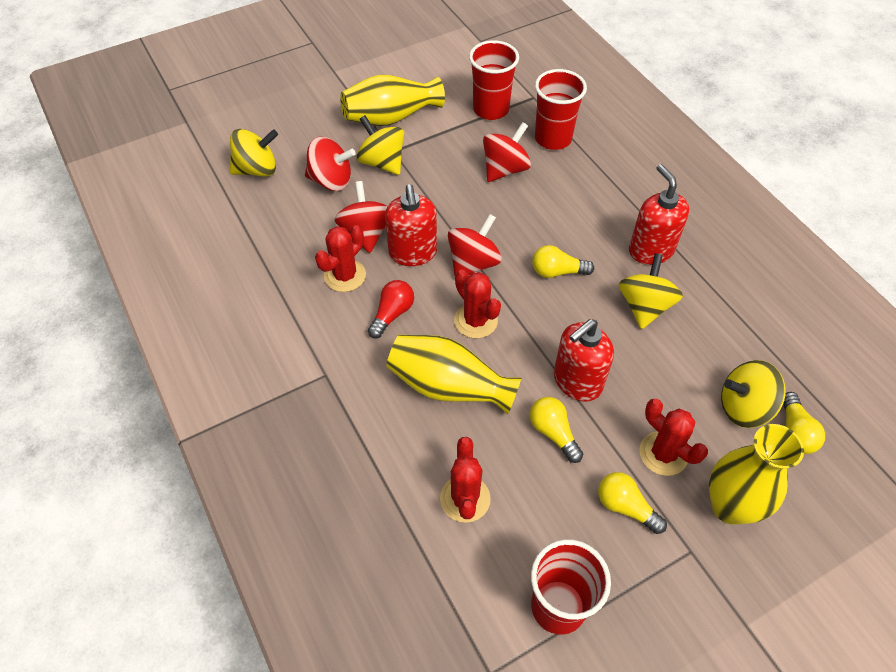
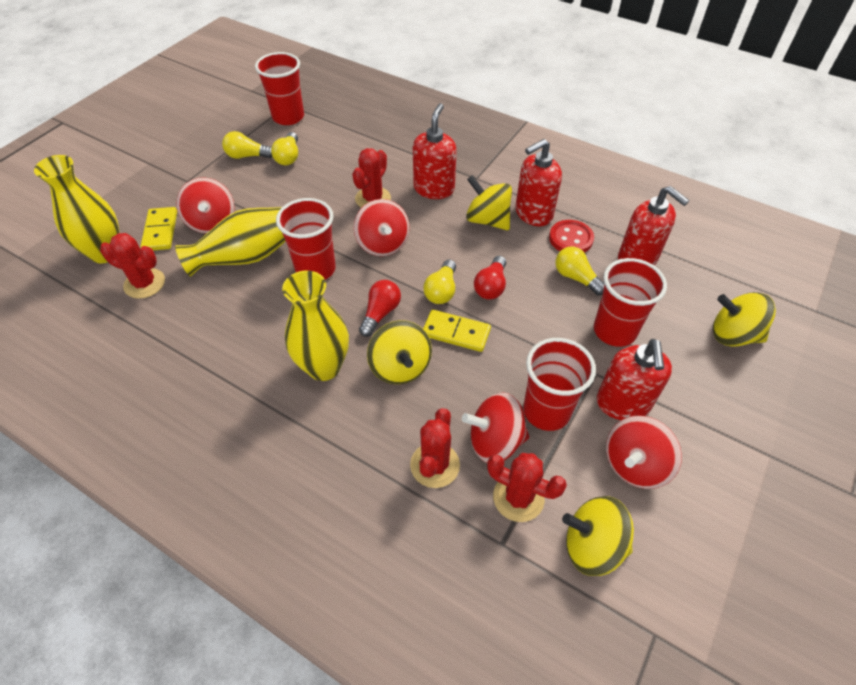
red button: 0 -> 1
red cup: 3 -> 4
red light bulb: 1 -> 2
red soap dispenser: 3 -> 4
yellow domino: 0 -> 2

